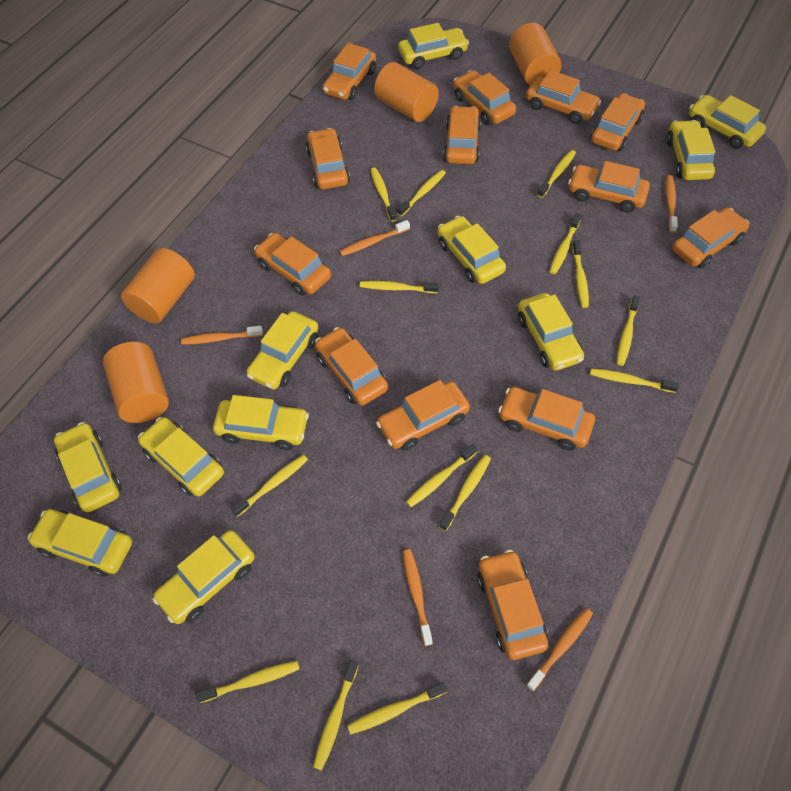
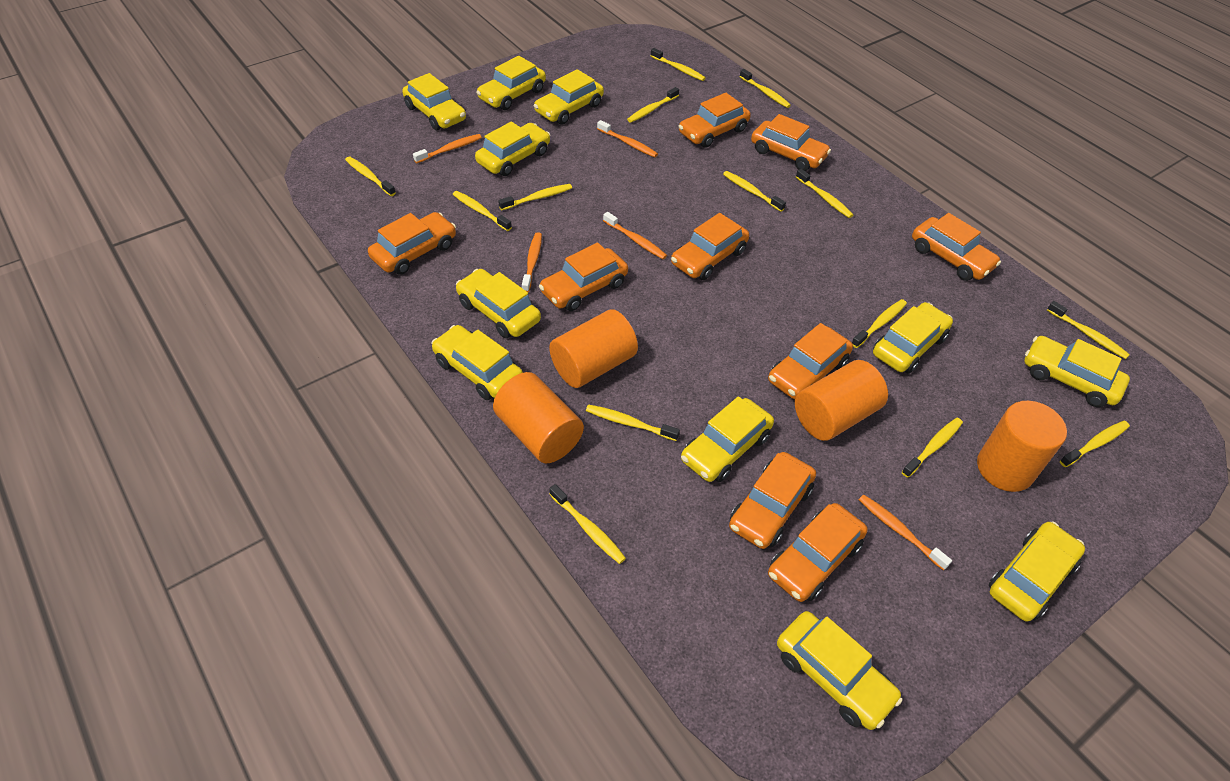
orange car: 13 -> 9

